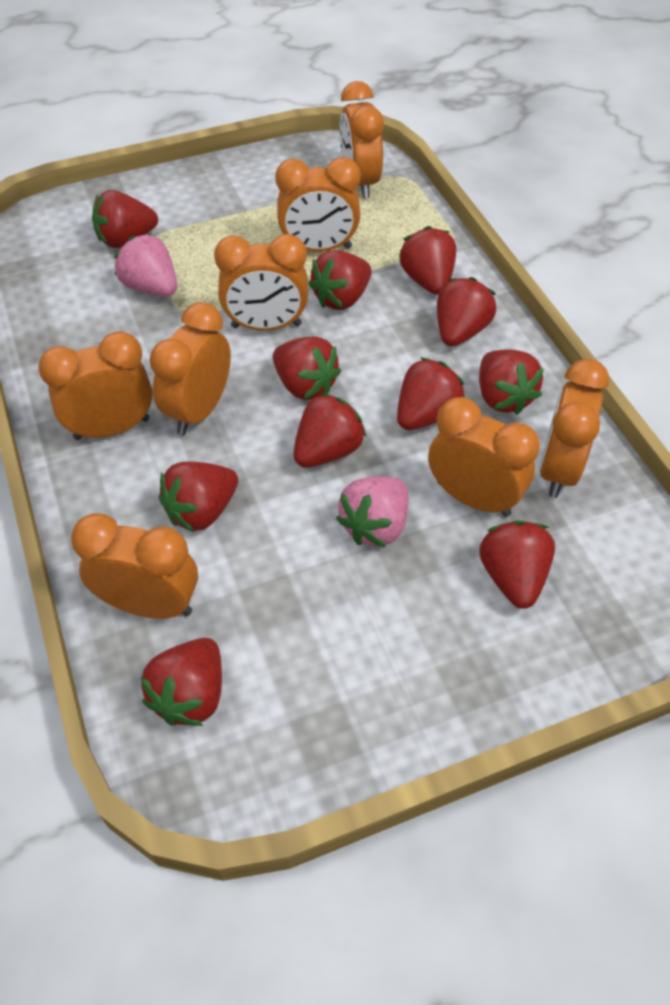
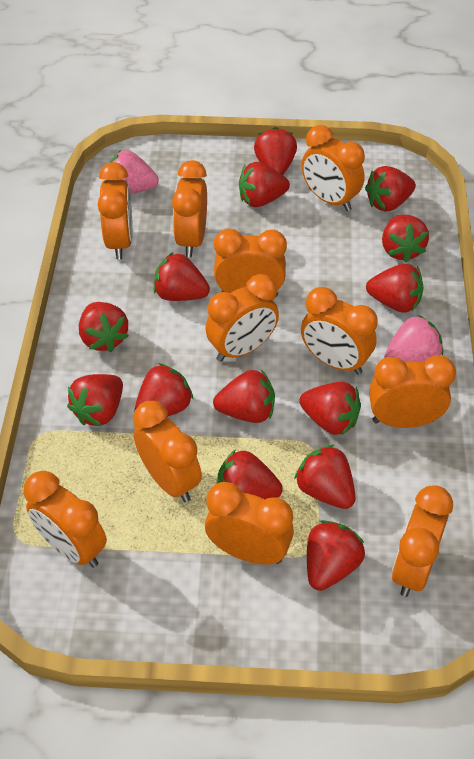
orange clock: 8 -> 11
red strawberry: 11 -> 14

